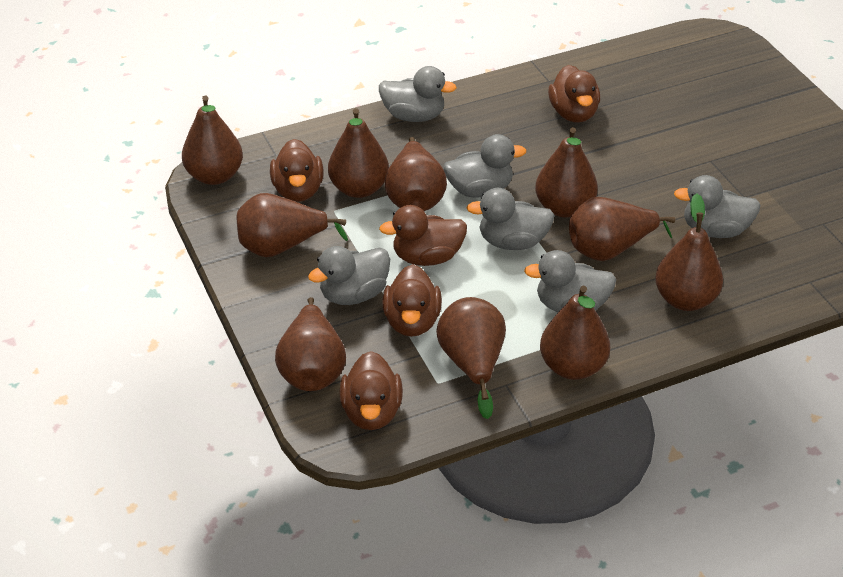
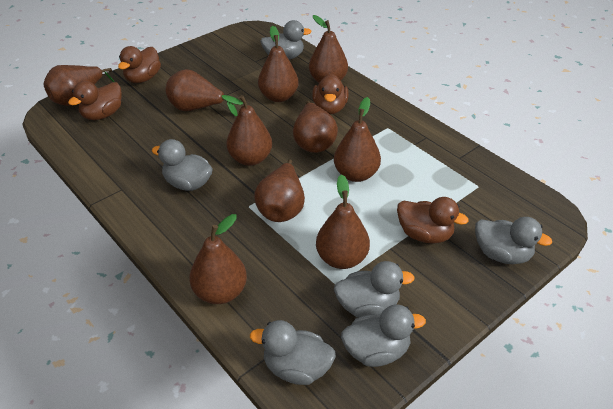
brown duck: 5 -> 4

